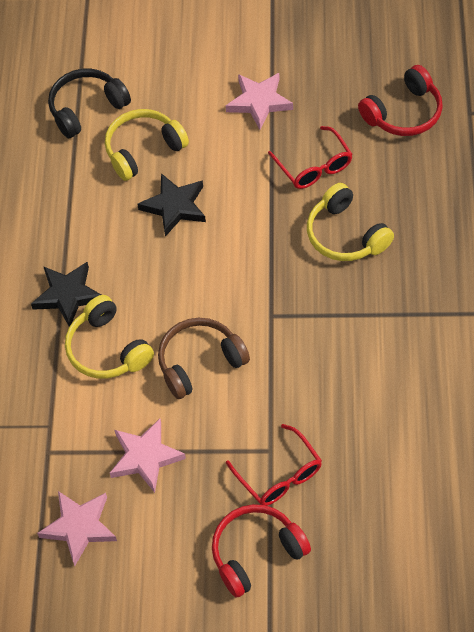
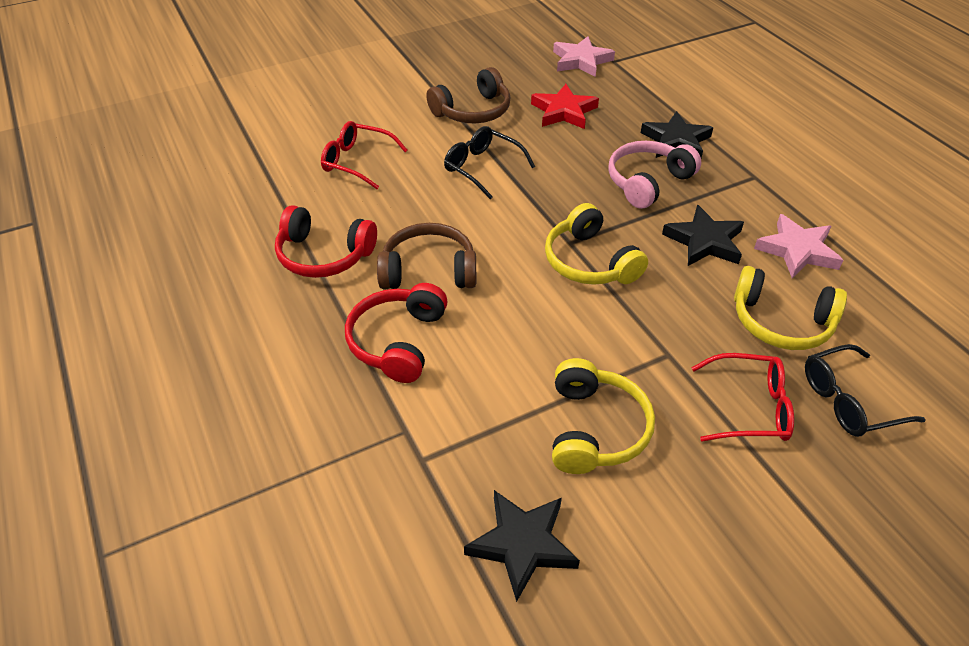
black glasses: 0 -> 2
black headphones: 1 -> 0
black star: 2 -> 3
brown headphones: 1 -> 2
pink headphones: 0 -> 1
pink star: 3 -> 2
red star: 0 -> 1

